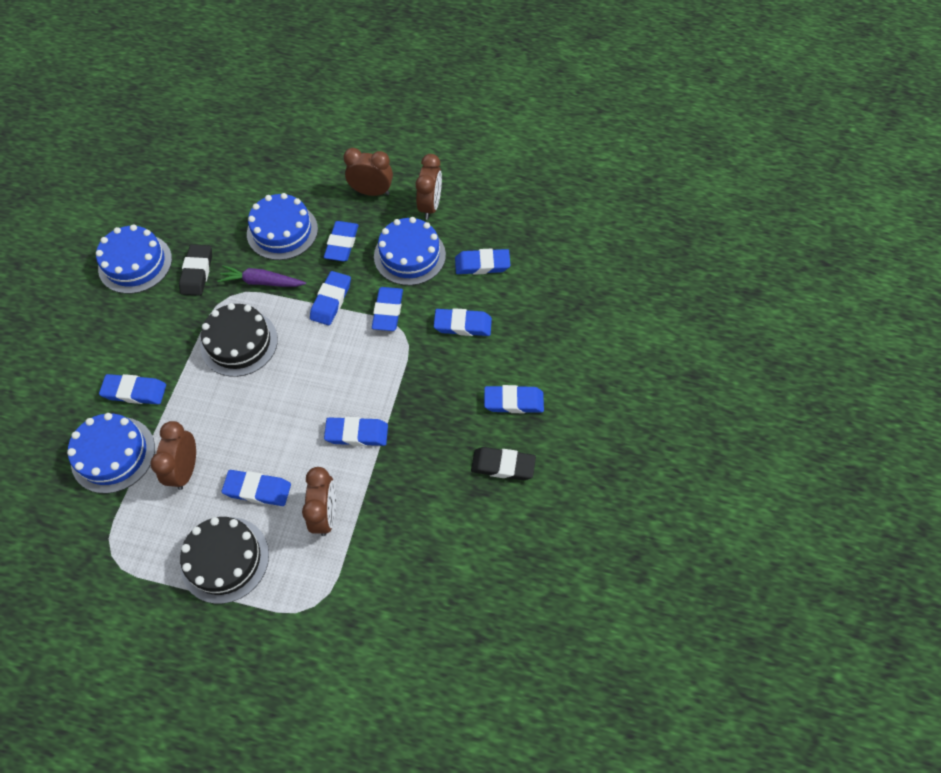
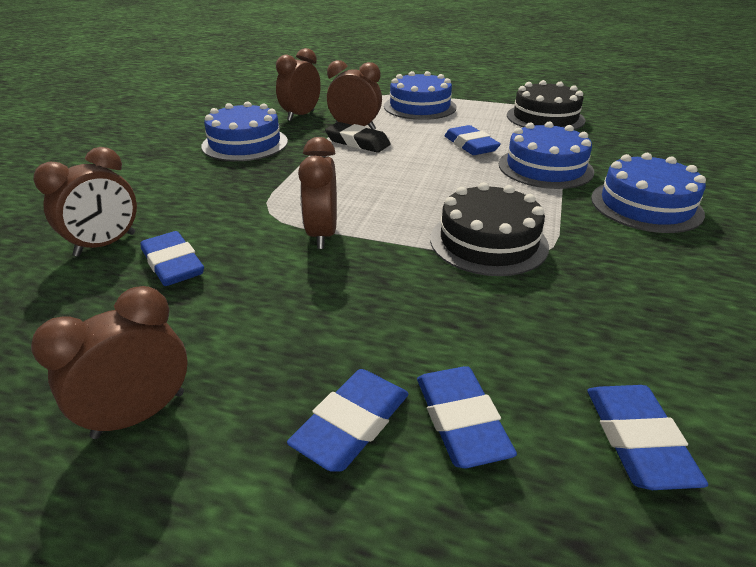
black eraser: 2 -> 1
blue eraser: 9 -> 5
brown clock: 4 -> 5
purple carrot: 1 -> 0

